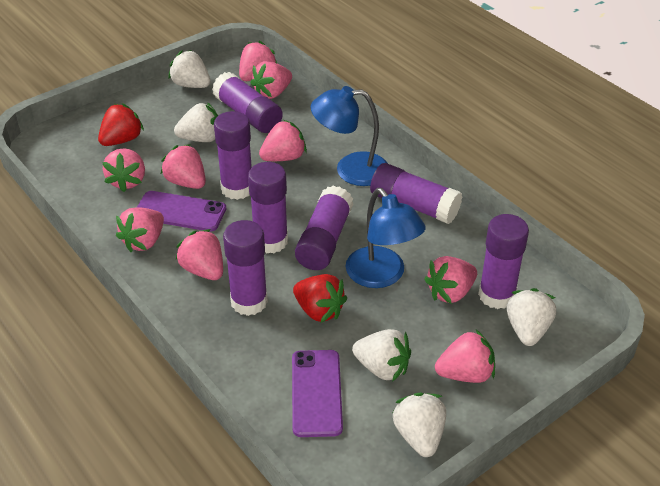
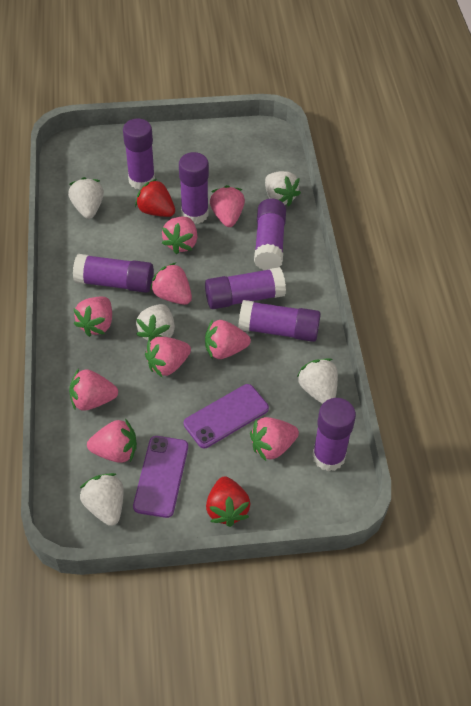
blue lamp: 2 -> 0

